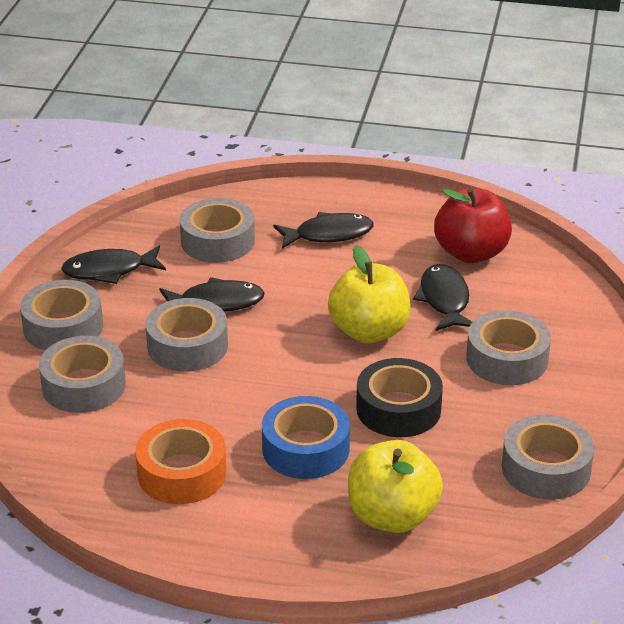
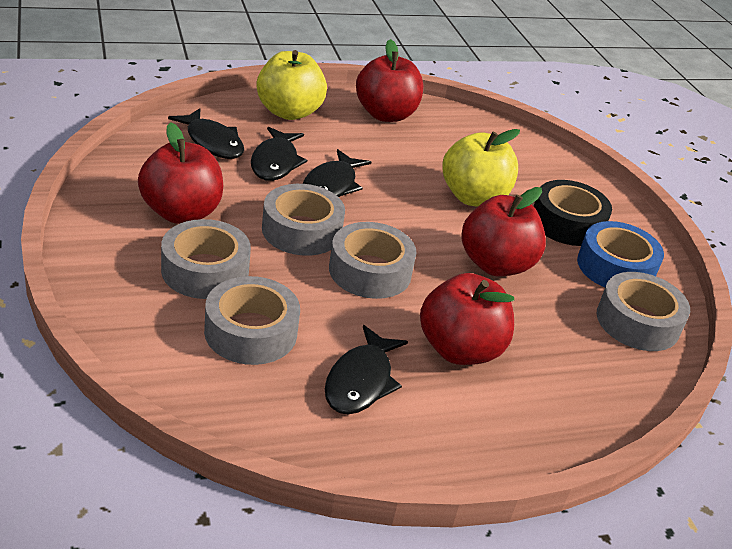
grey tape: 6 -> 5
orange tape: 1 -> 0
red apple: 1 -> 4

